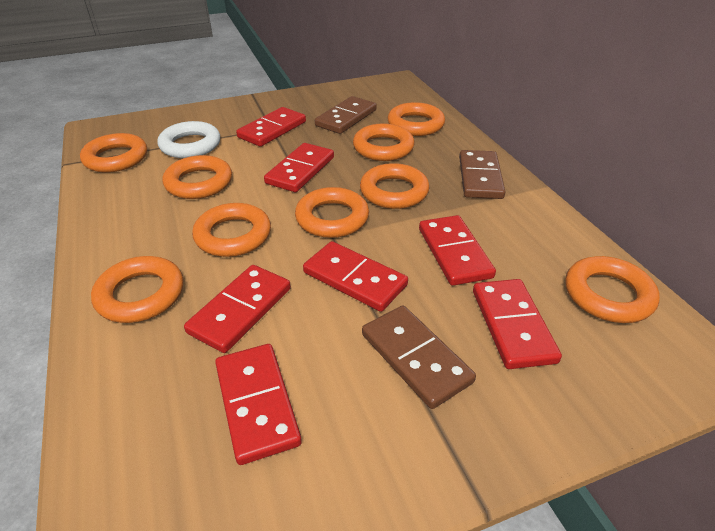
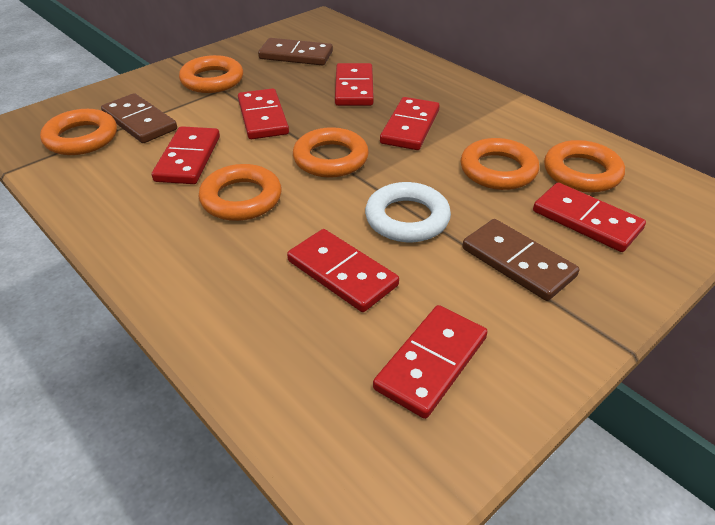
orange ring: 9 -> 6

